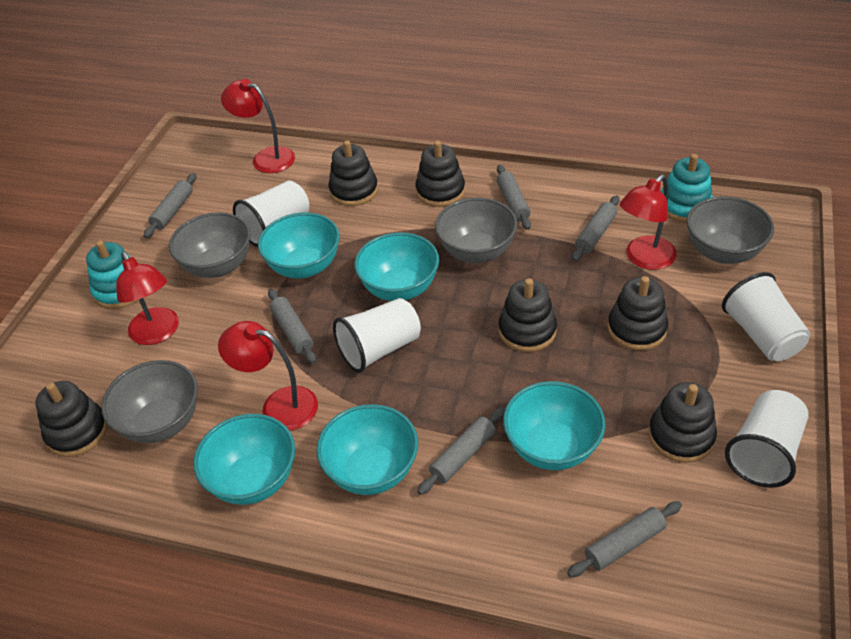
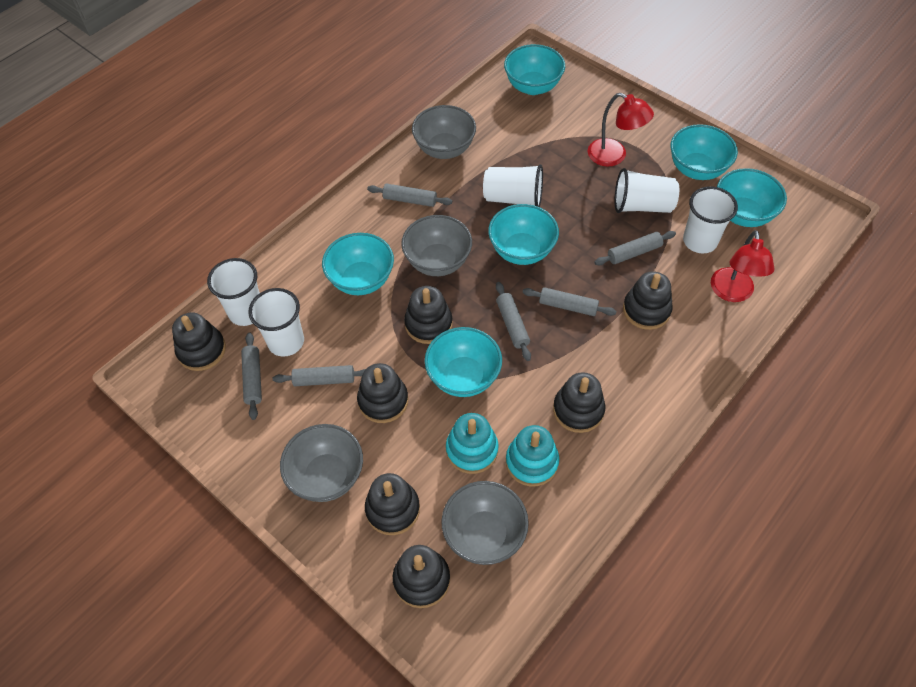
black stacking toy: 6 -> 7
red lamp: 4 -> 2
turquoise bowl: 5 -> 6
white cup: 4 -> 5

